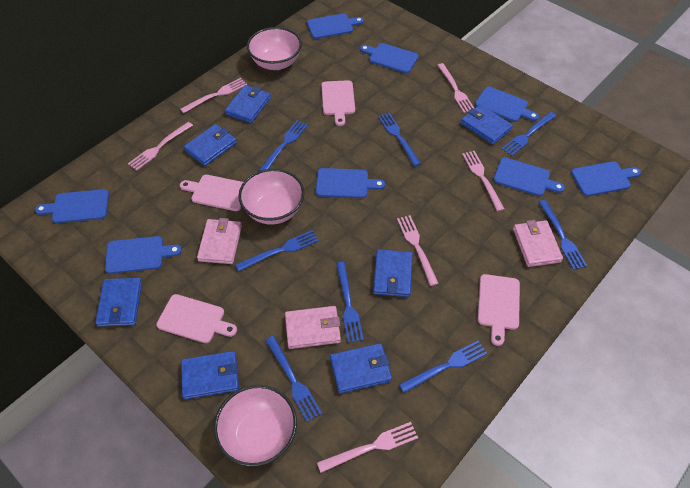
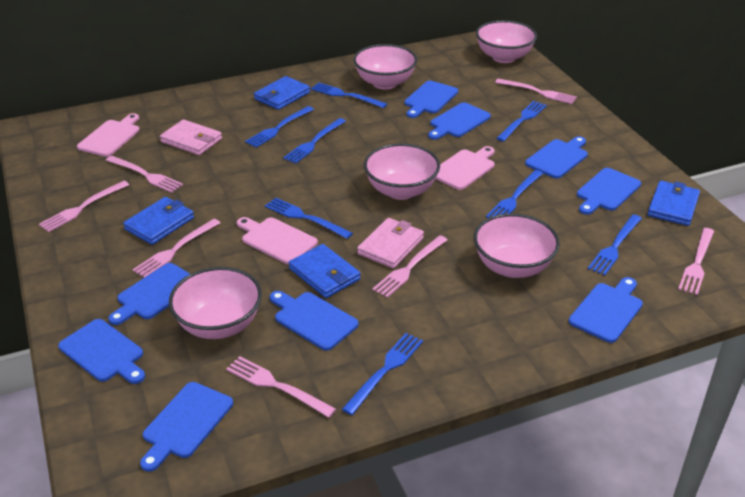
blue cutting board: 8 -> 9
blue wallet: 7 -> 4
pink bowl: 3 -> 5
pink cutting board: 4 -> 3
pink fork: 6 -> 7
pink wallet: 3 -> 2

